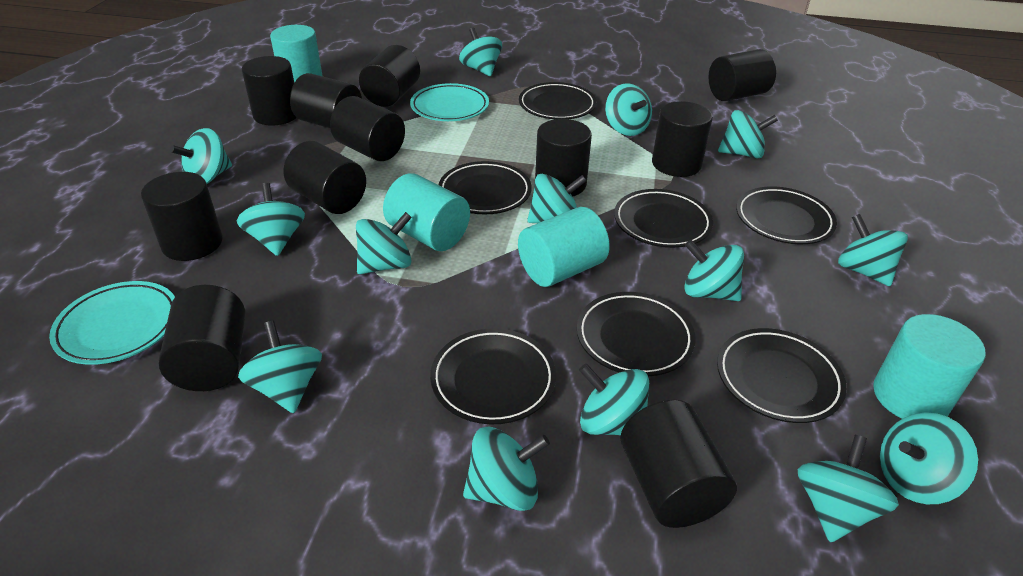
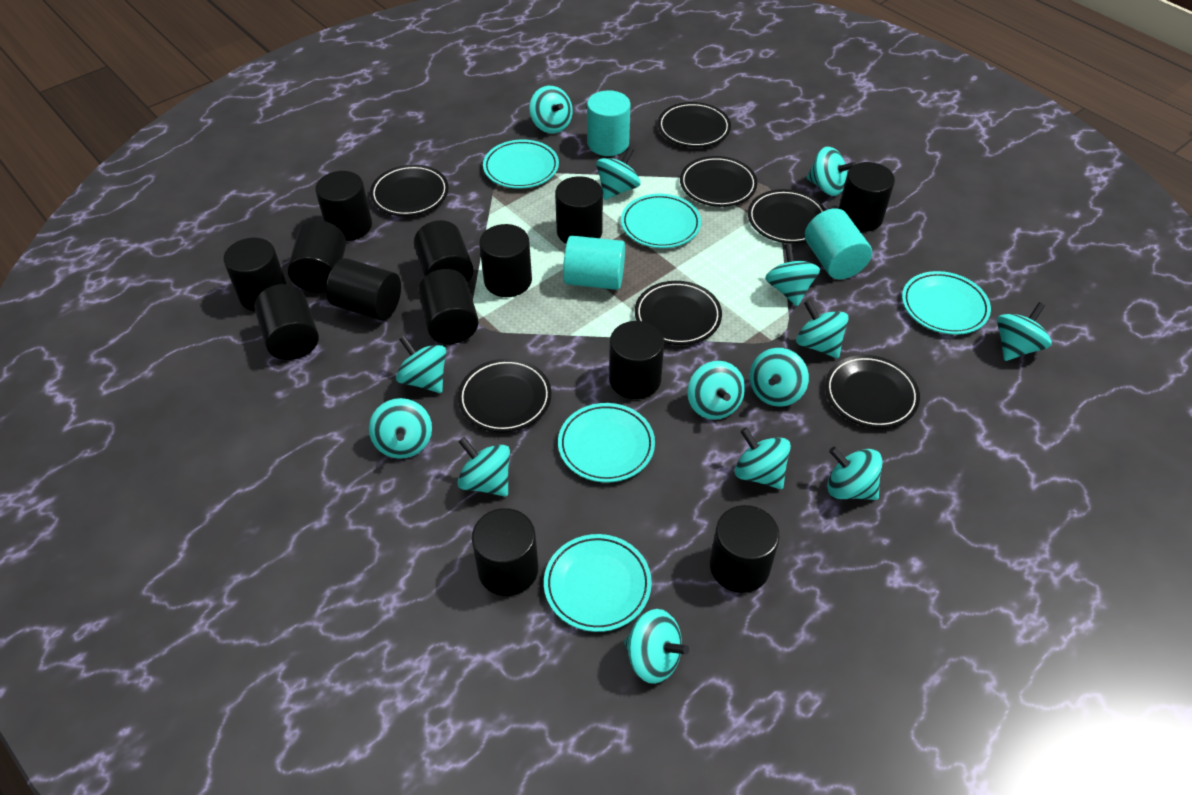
black cylinder: 11 -> 13
turquoise cylinder: 4 -> 3
turquoise plate: 2 -> 5

